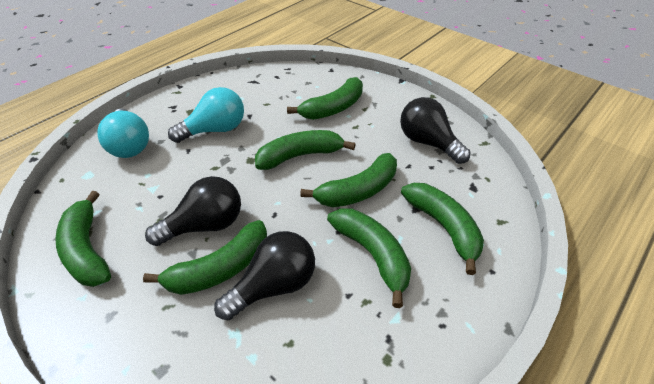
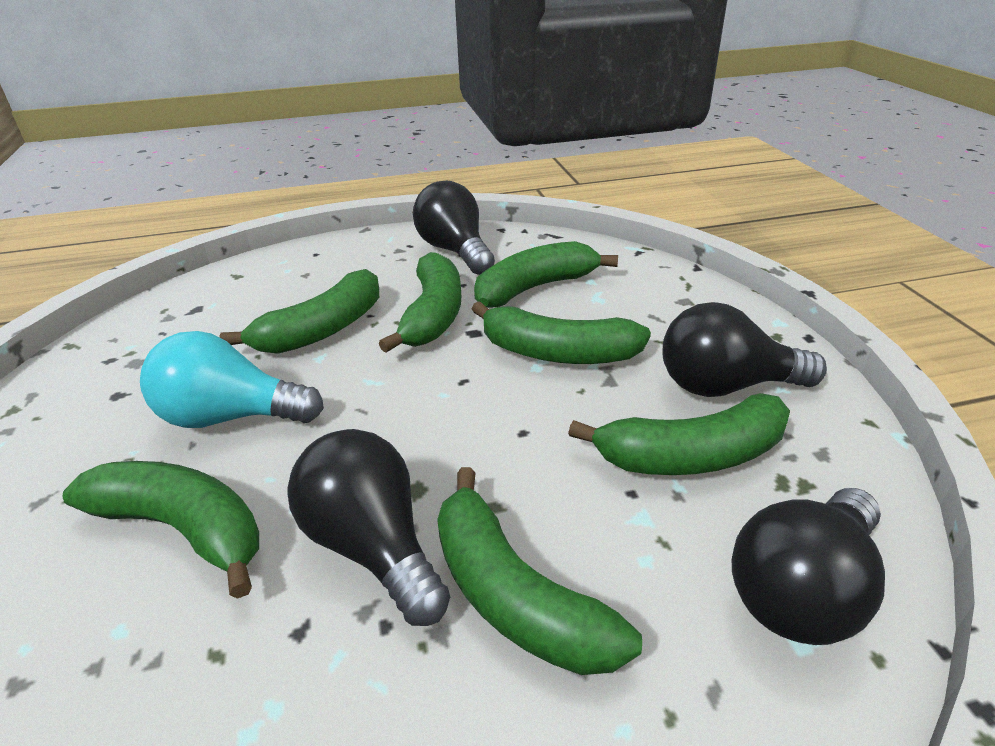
black light bulb: 3 -> 4
turquoise light bulb: 2 -> 1

